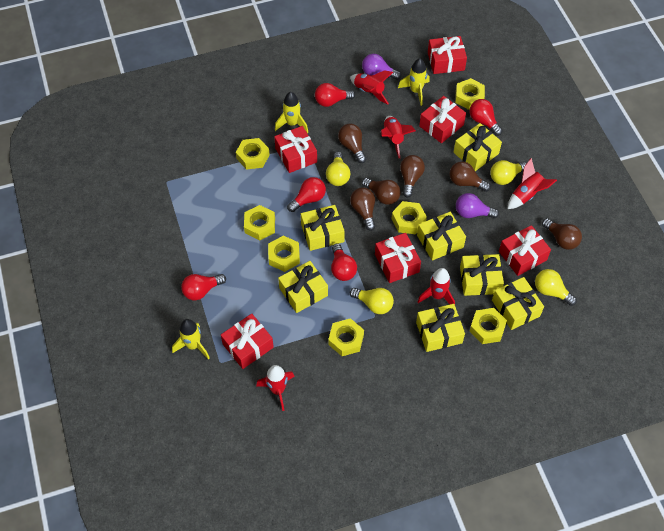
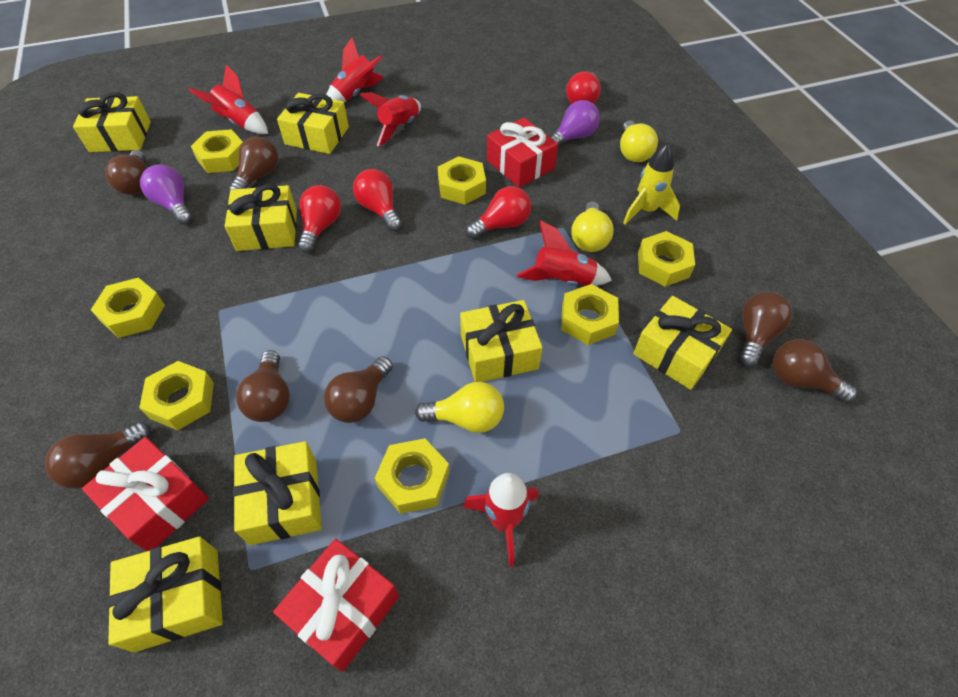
brown light bulb: 6 -> 7
red gift: 6 -> 3
red light bulb: 5 -> 4
yellow light bulb: 4 -> 3
yellow rocket: 3 -> 1

